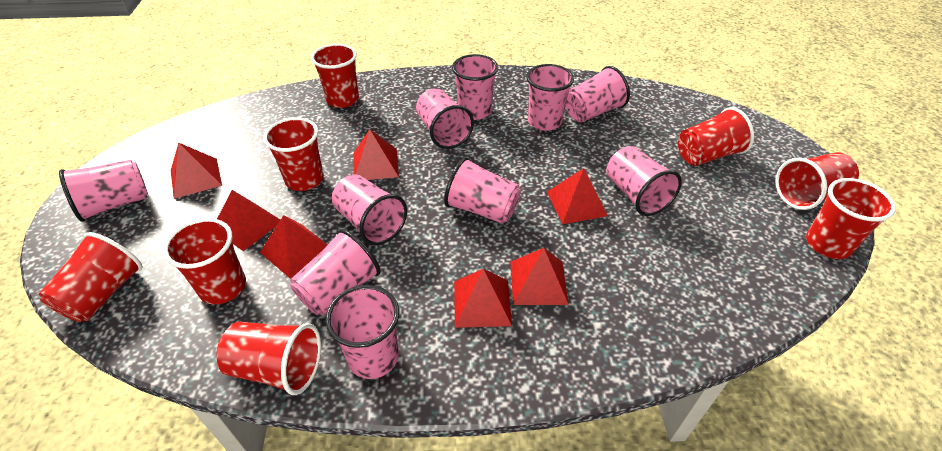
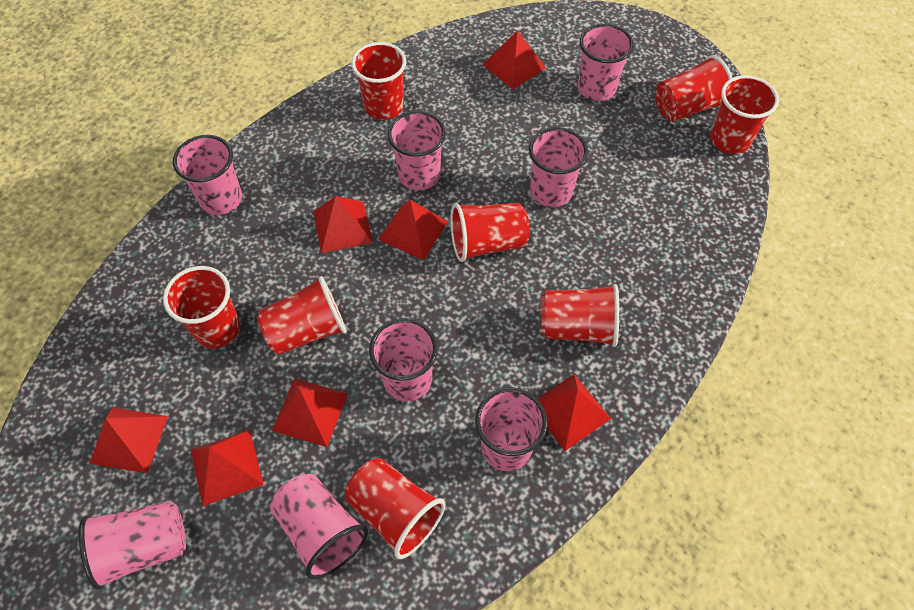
pink cup: 10 -> 8

